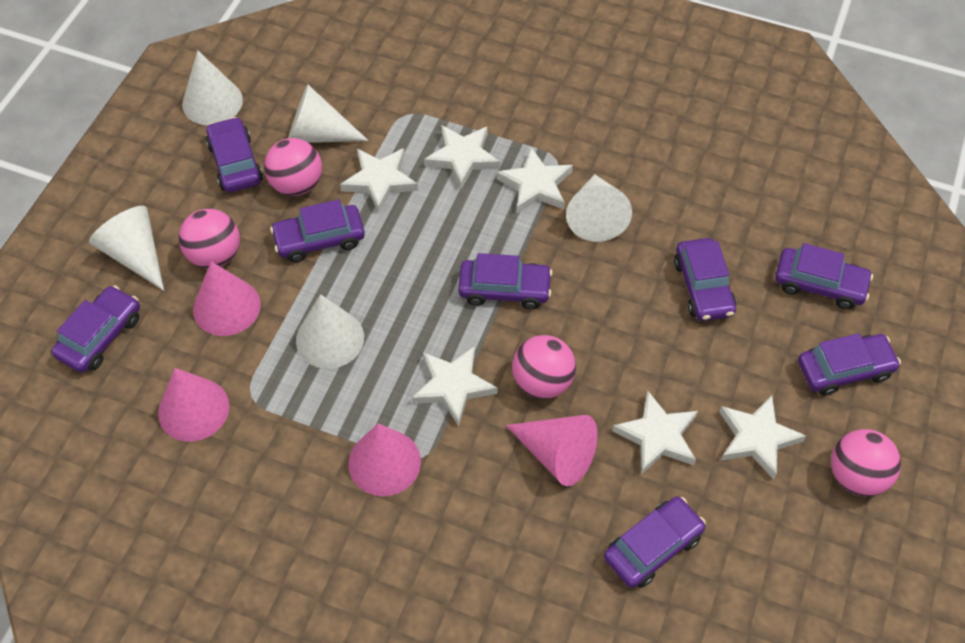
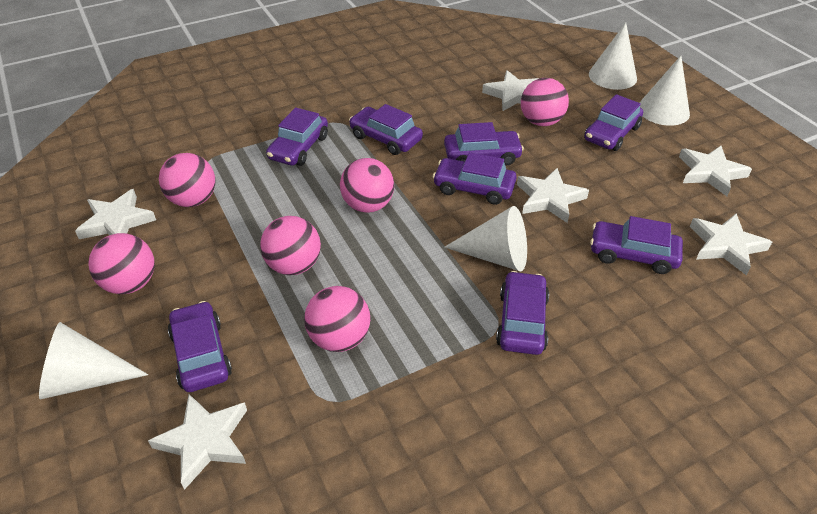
pink ball: 4 -> 6
pink cone: 4 -> 0
white cone: 5 -> 4

